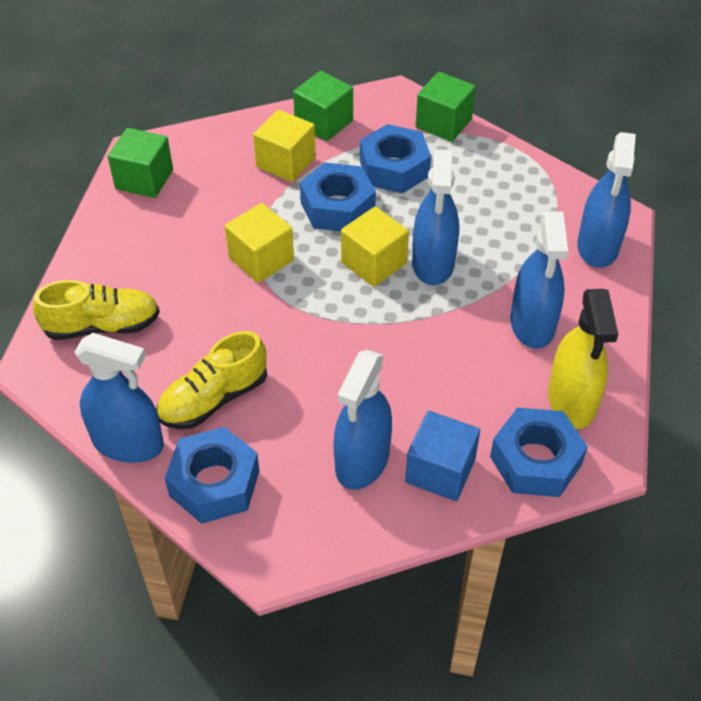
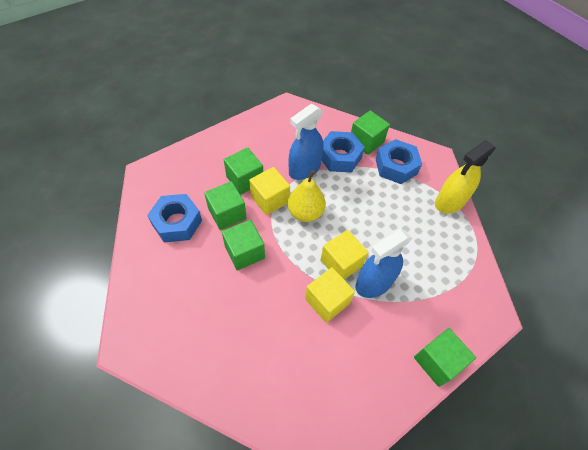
blue cube: 1 -> 0
blue nut: 4 -> 3
blue spray bottle: 5 -> 2
green cube: 3 -> 5
yellow pear: 0 -> 1
yellow shoe: 2 -> 0

